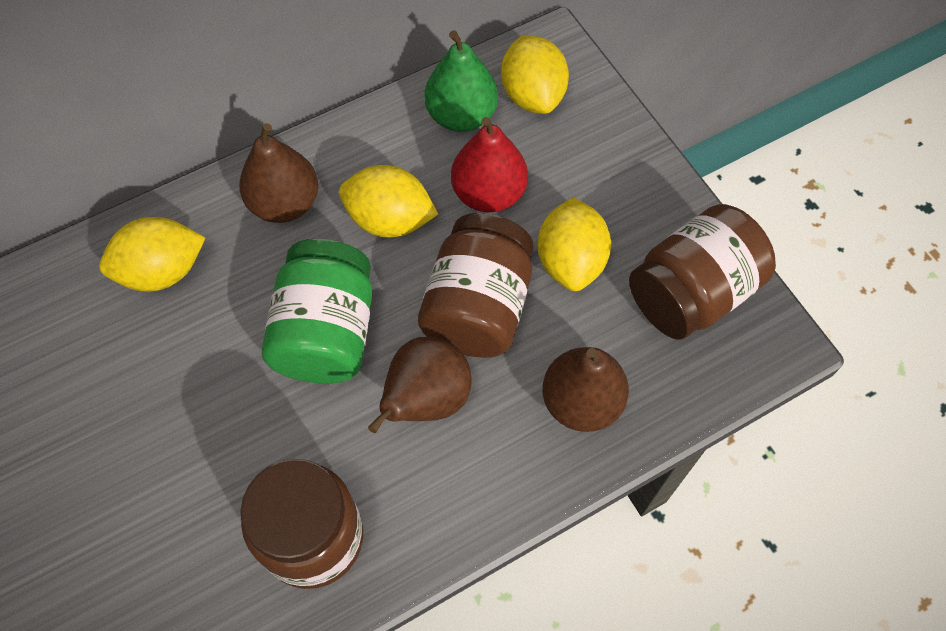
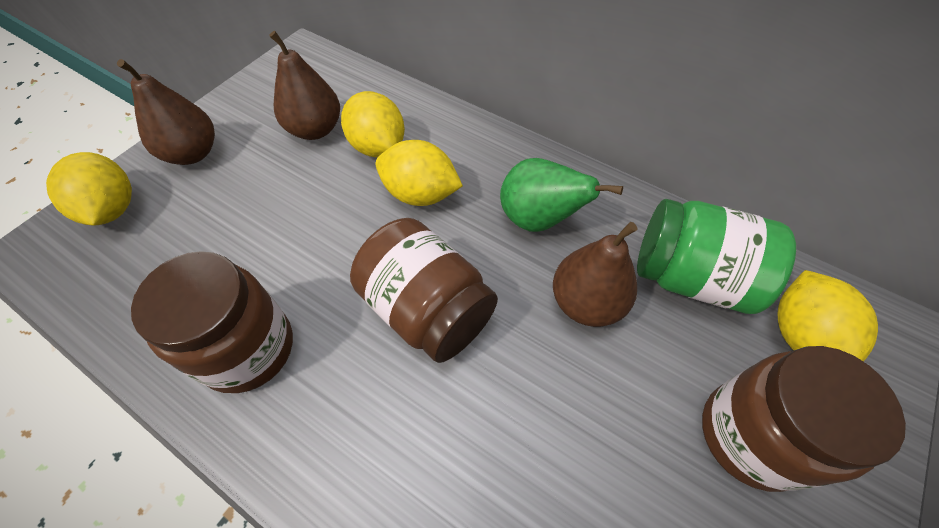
red pear: 1 -> 0

